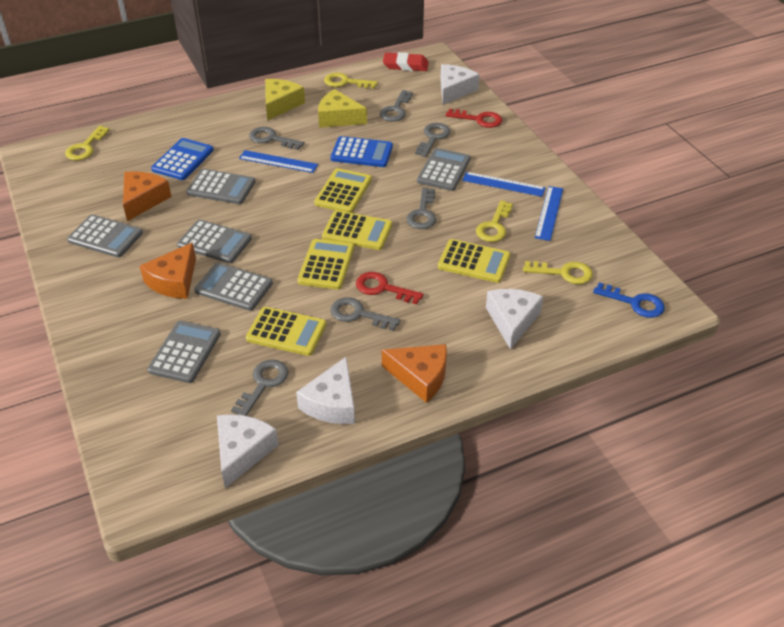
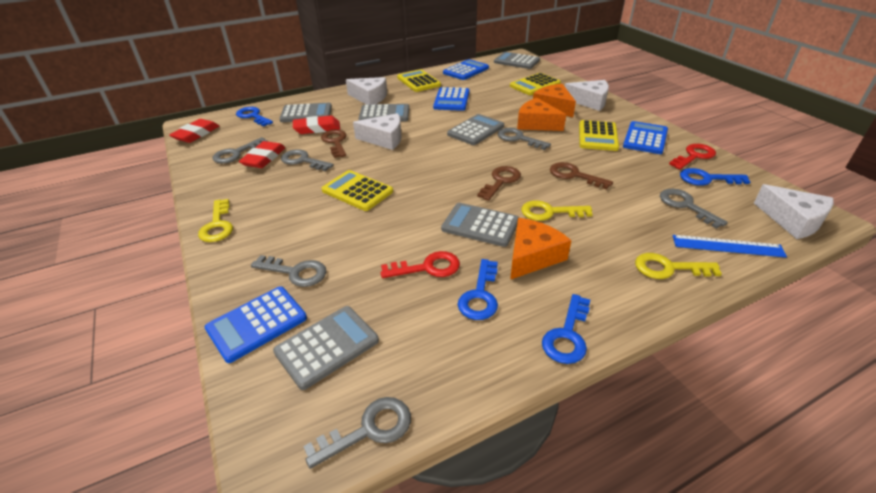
blue calculator: 2 -> 4
blue key: 1 -> 4
blue ruler: 3 -> 1
brown key: 0 -> 3
red eraser: 1 -> 3
yellow calculator: 5 -> 4
yellow cheese: 2 -> 0
yellow key: 4 -> 3

